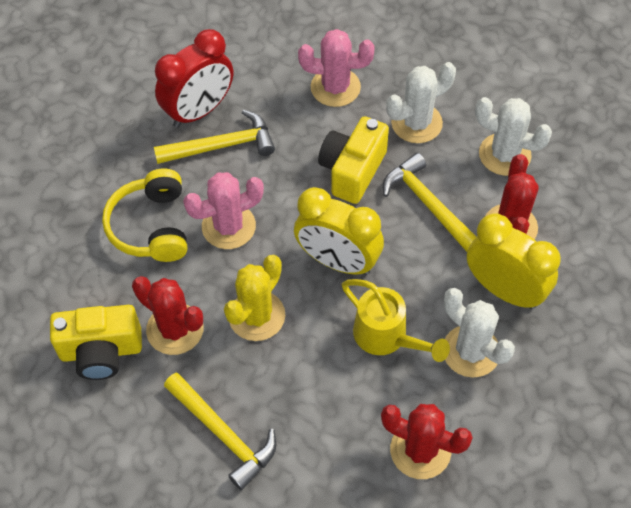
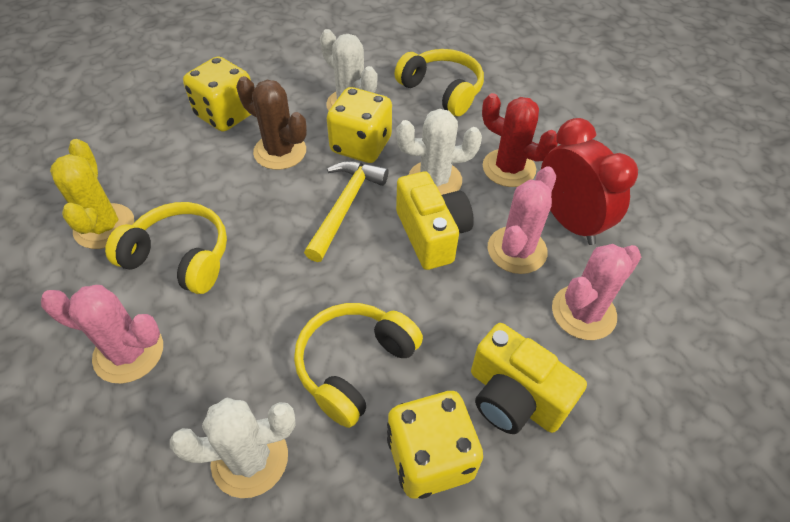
brown cactus: 0 -> 1
pink cactus: 2 -> 3
red cactus: 3 -> 1
yellow clock: 2 -> 0
yellow dice: 0 -> 3
yellow hammer: 3 -> 1
yellow headphones: 1 -> 3
yellow watering can: 1 -> 0

